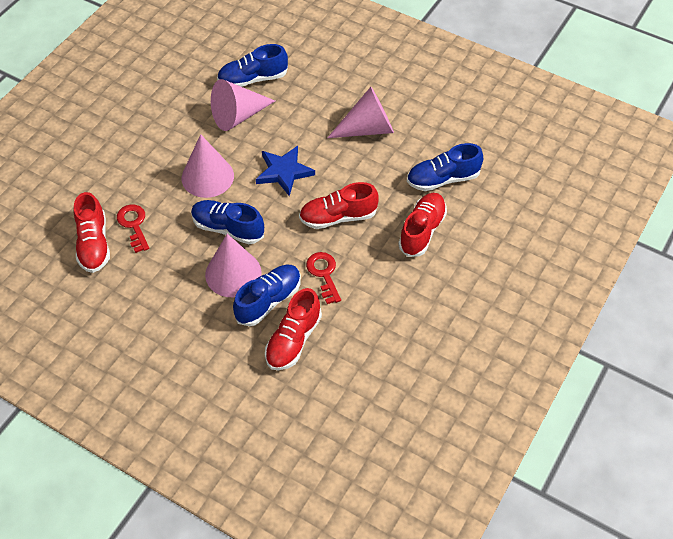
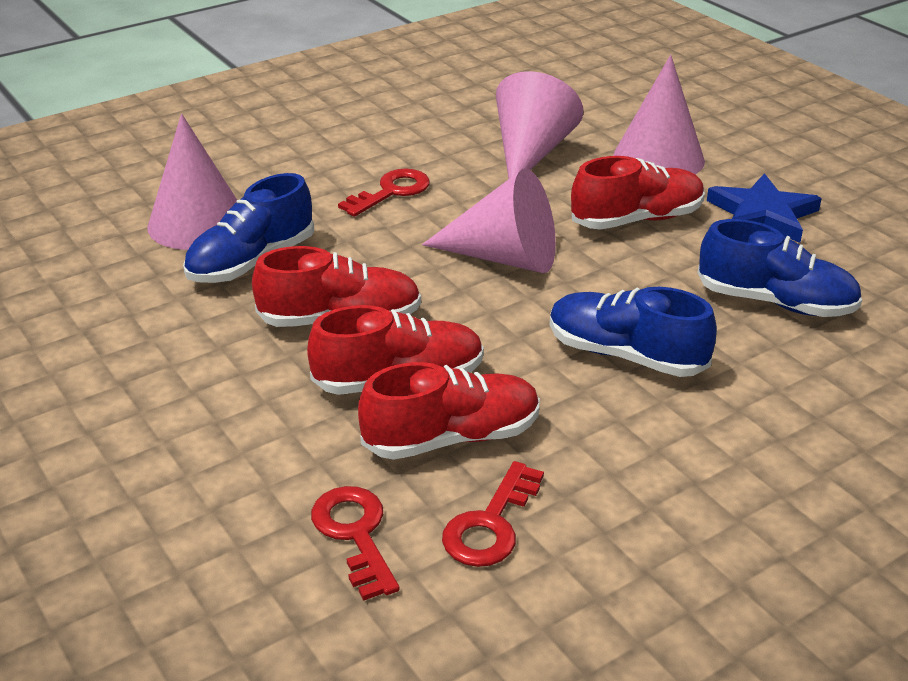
blue shoe: 4 -> 3
red key: 2 -> 3

